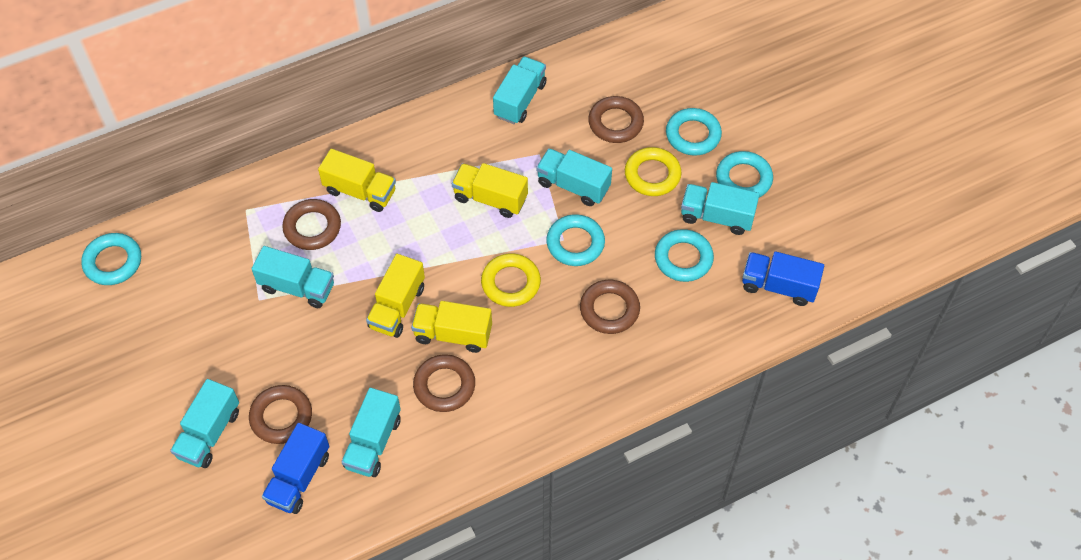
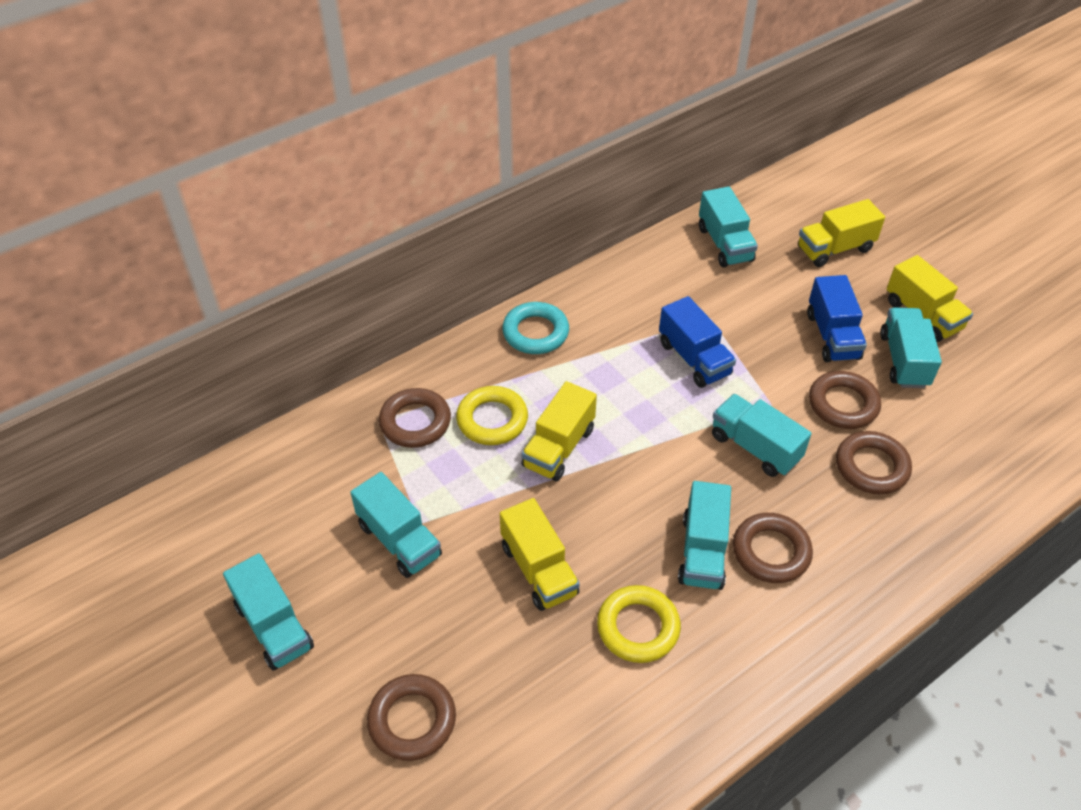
turquoise ring: 5 -> 1

